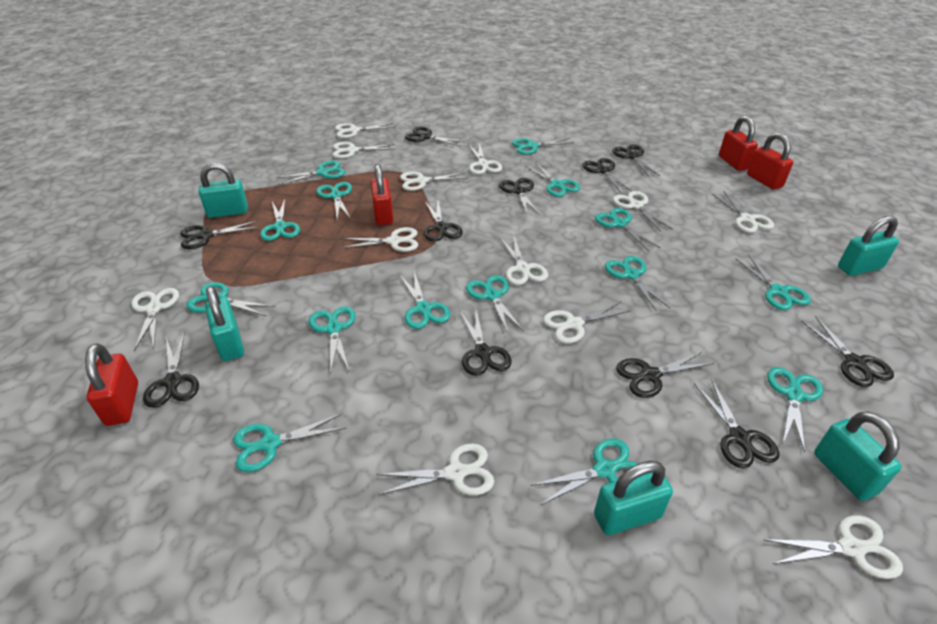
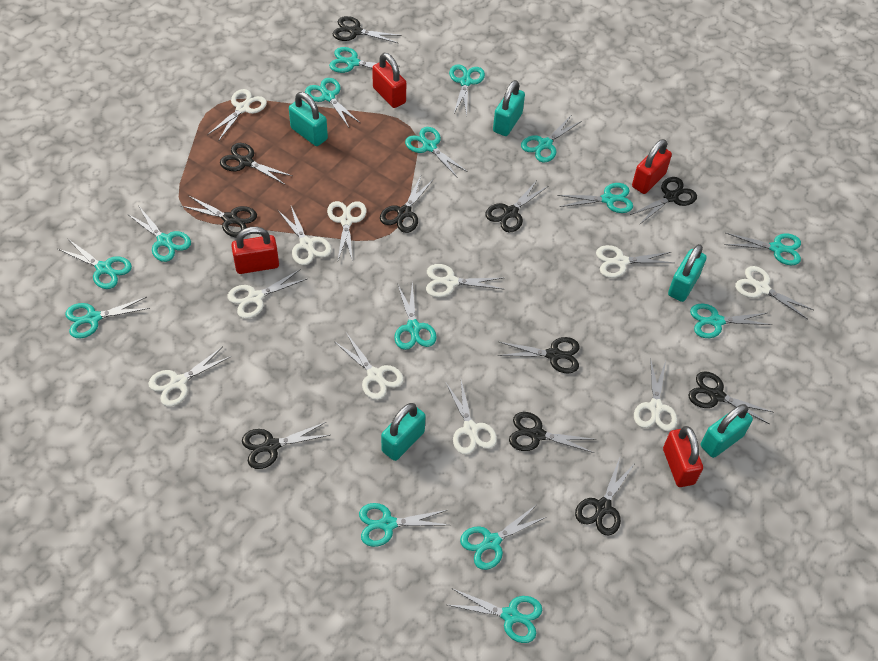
white scissors: 12 -> 11

